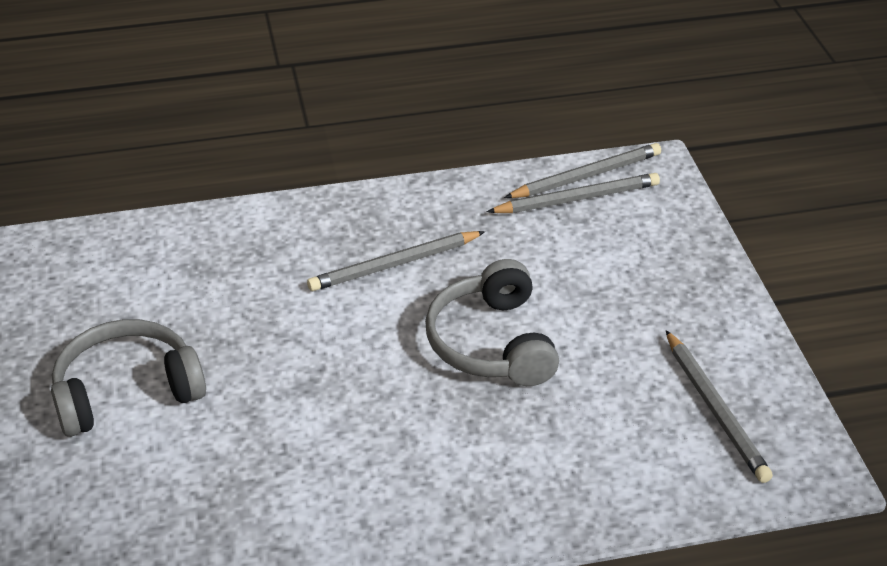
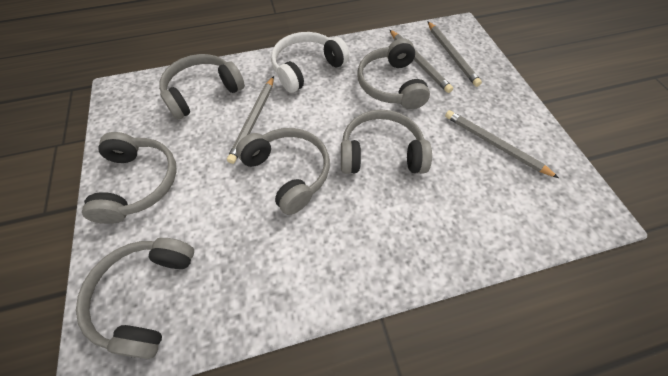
grey headphones: 2 -> 6
white headphones: 0 -> 1

